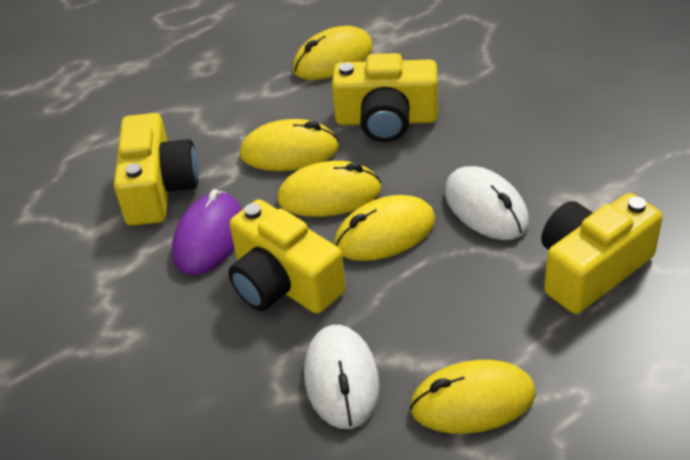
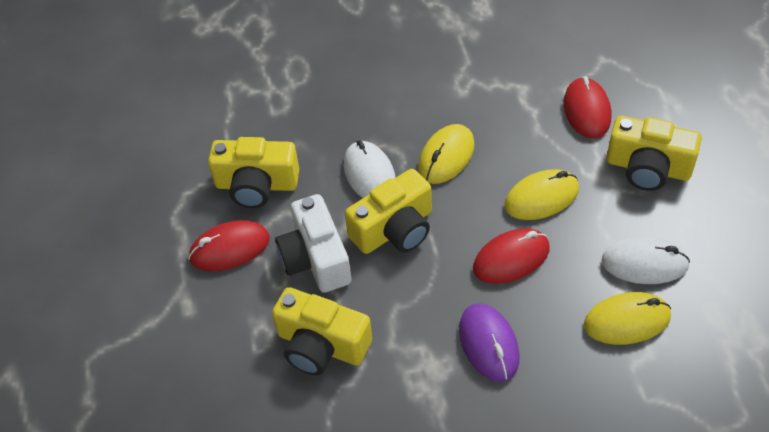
red mouse: 0 -> 3
white camera: 0 -> 1
yellow mouse: 5 -> 3

